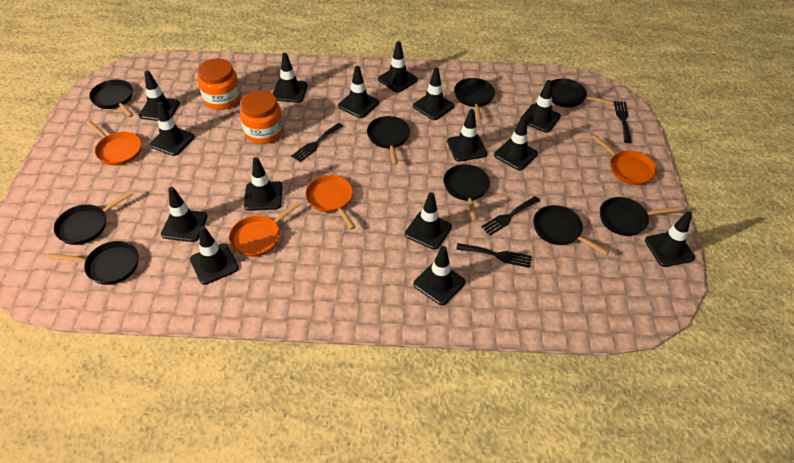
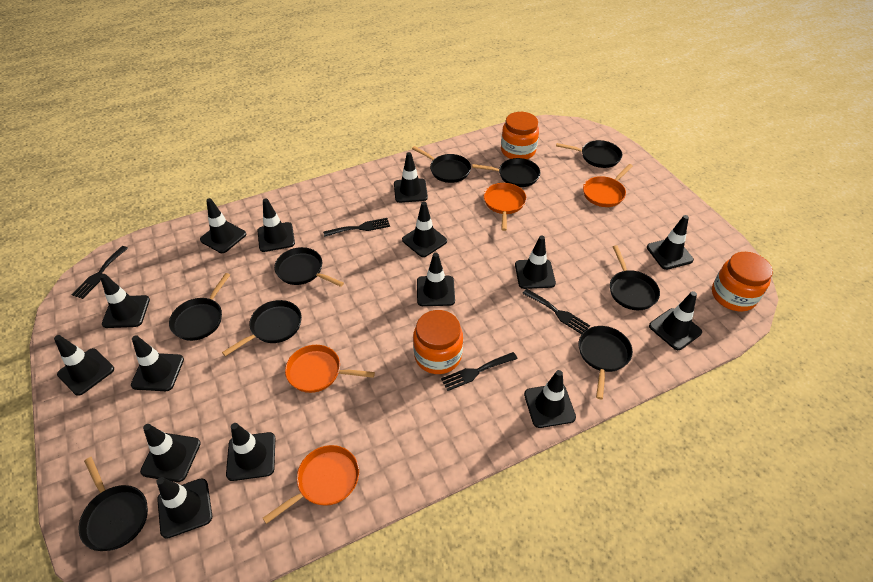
orange jar: 2 -> 3

